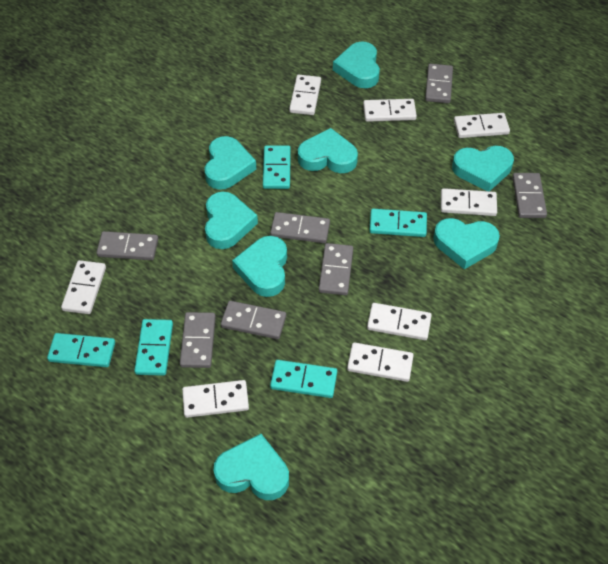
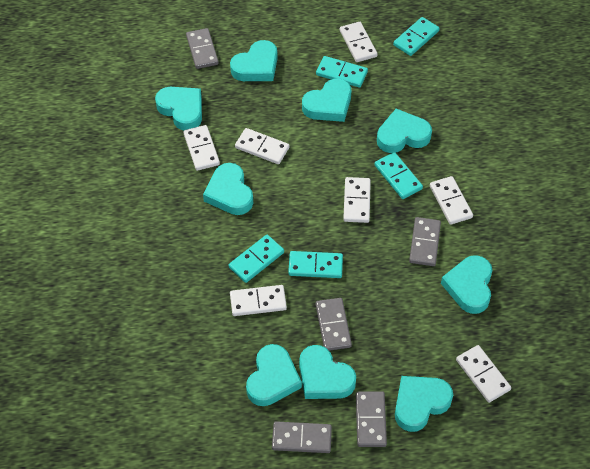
grey domino: 7 -> 5
turquoise heart: 8 -> 9
white domino: 8 -> 7

